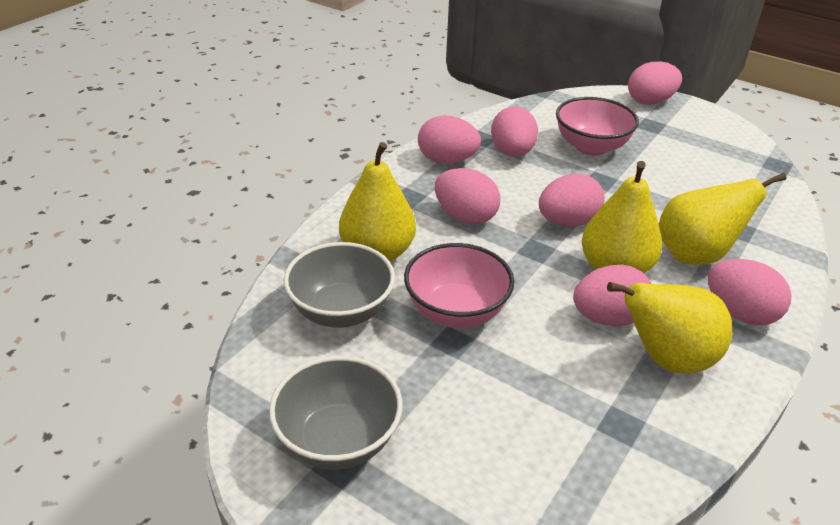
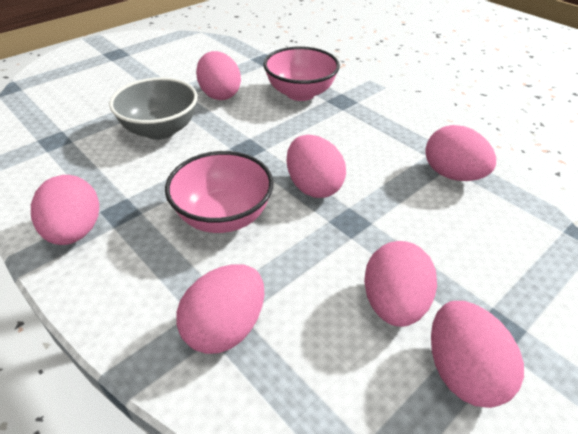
grey bowl: 2 -> 1
yellow pear: 4 -> 0

